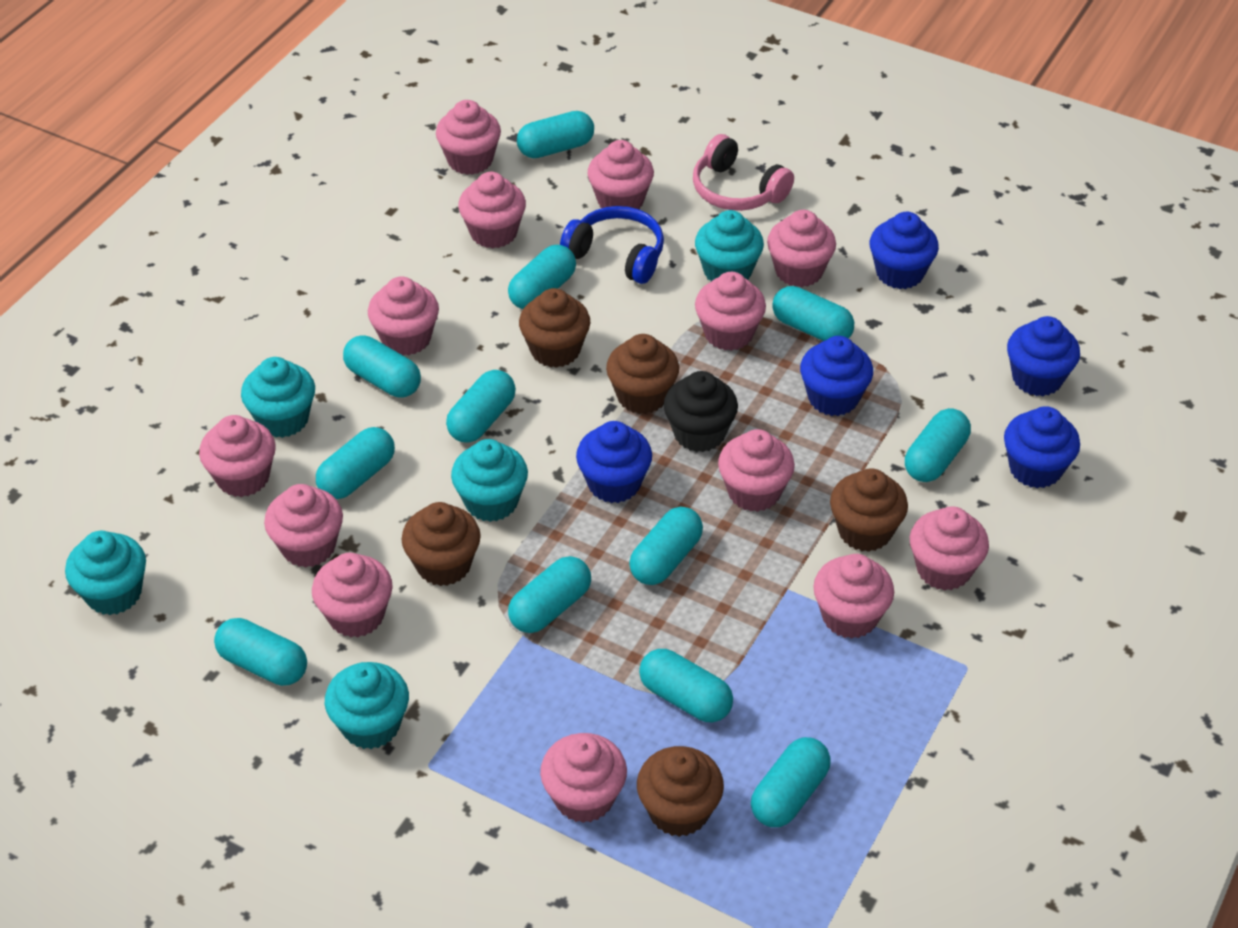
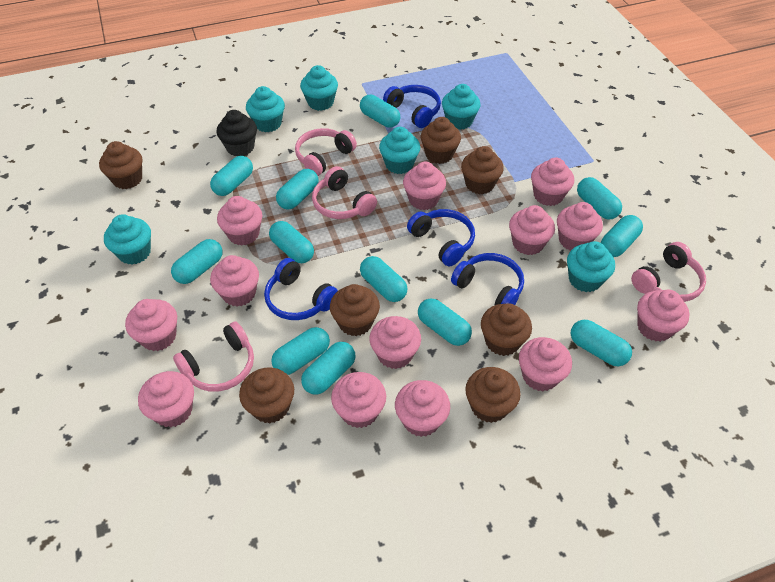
blue cupcake: 5 -> 0
blue headphones: 1 -> 4
brown cupcake: 5 -> 7
pink headphones: 1 -> 4
turquoise cupcake: 5 -> 6

